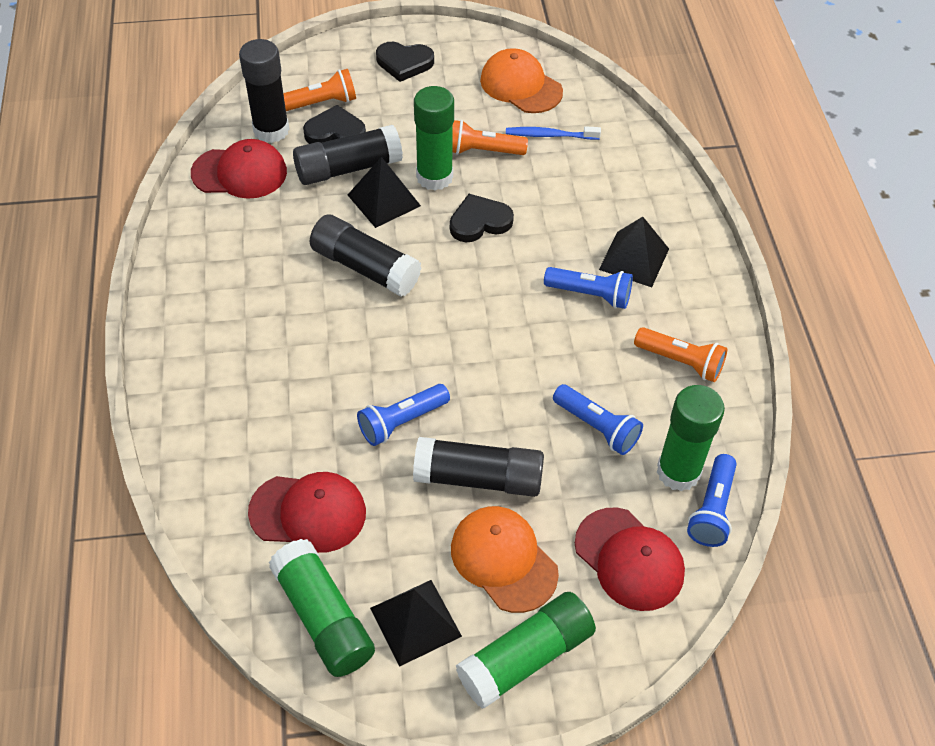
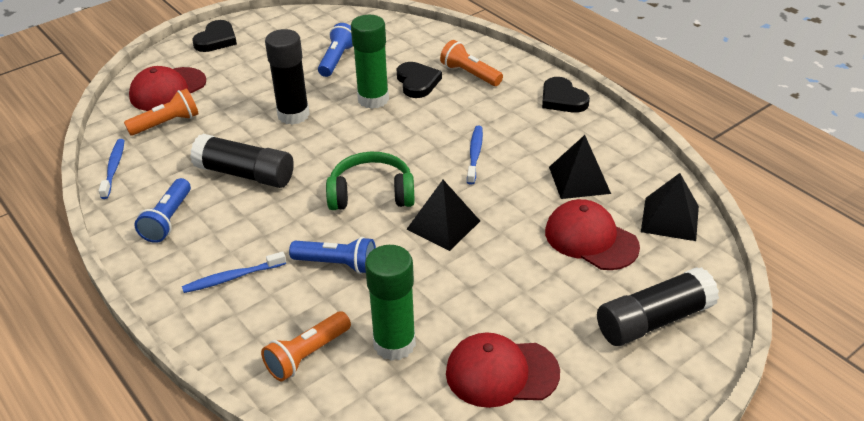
black glue stick: 4 -> 3
blue flashlight: 4 -> 3
blue toothbrush: 1 -> 3
green glue stick: 4 -> 2
green headphones: 0 -> 1
orange cap: 2 -> 0

